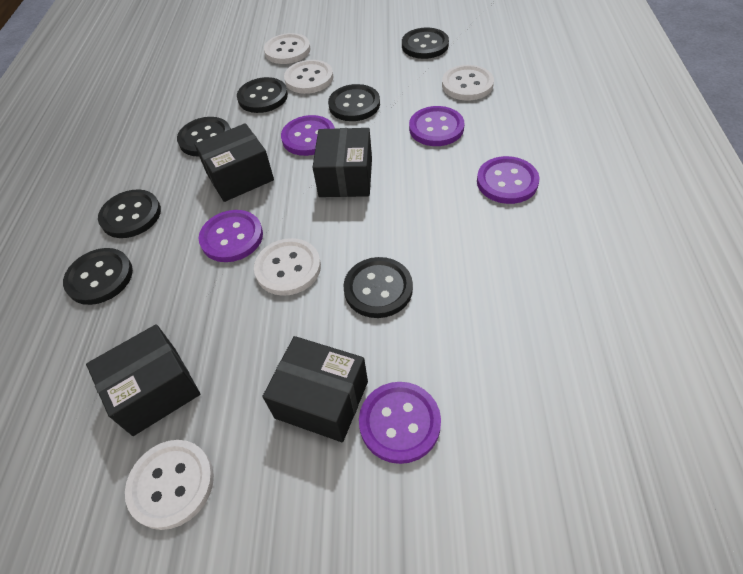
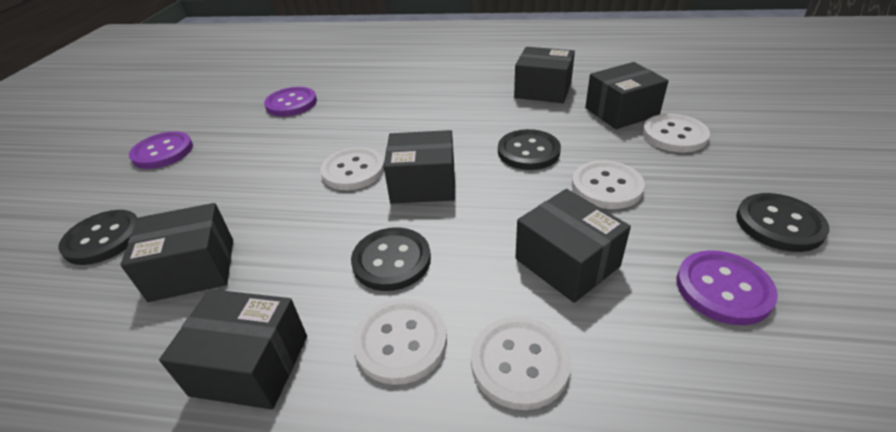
black box: 4 -> 6
black button: 7 -> 4
purple button: 5 -> 3

